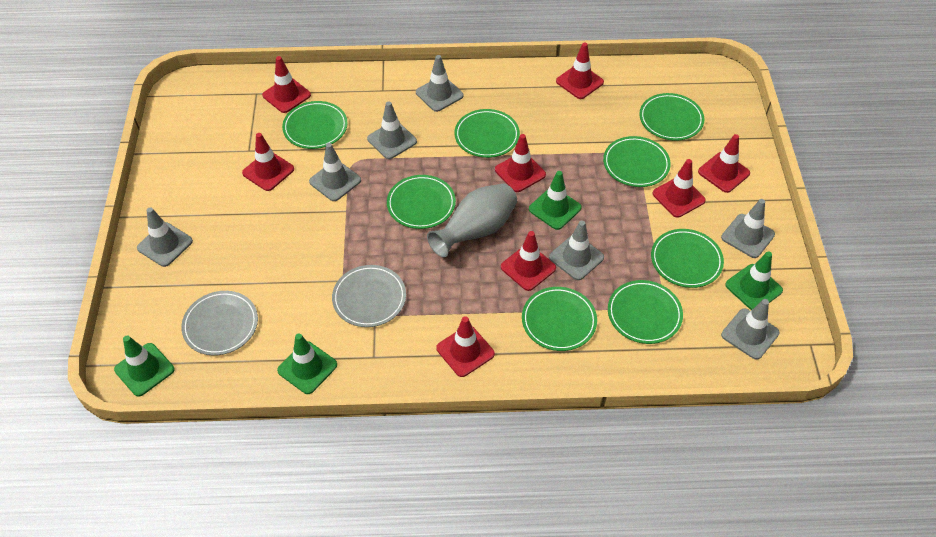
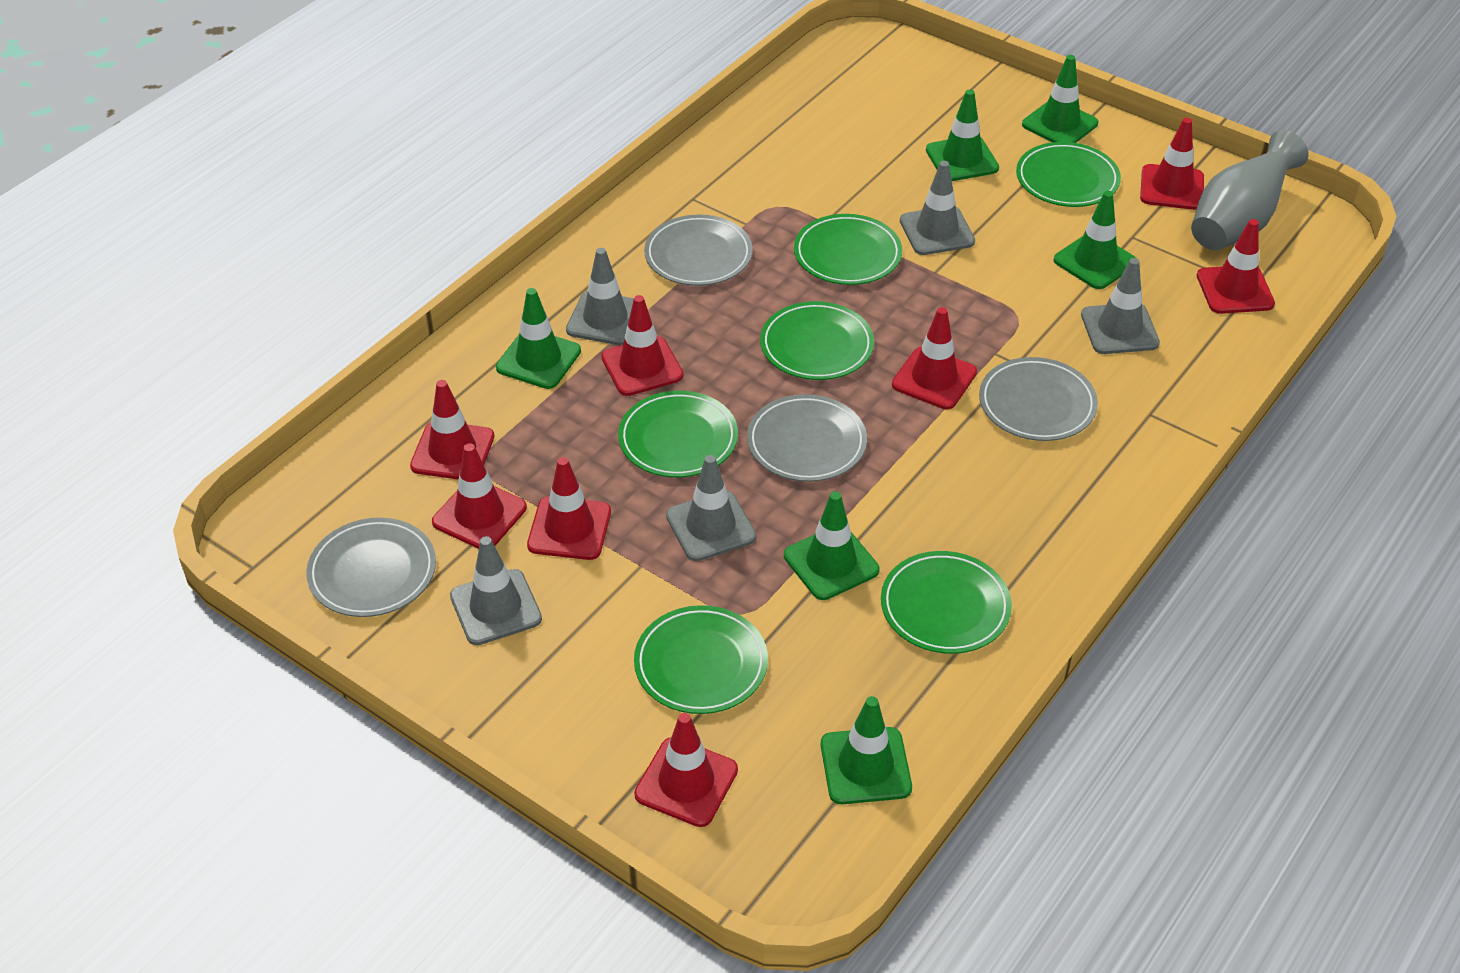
green plate: 8 -> 6
green traffic cone: 4 -> 6
grey plate: 2 -> 4
grey traffic cone: 7 -> 5

